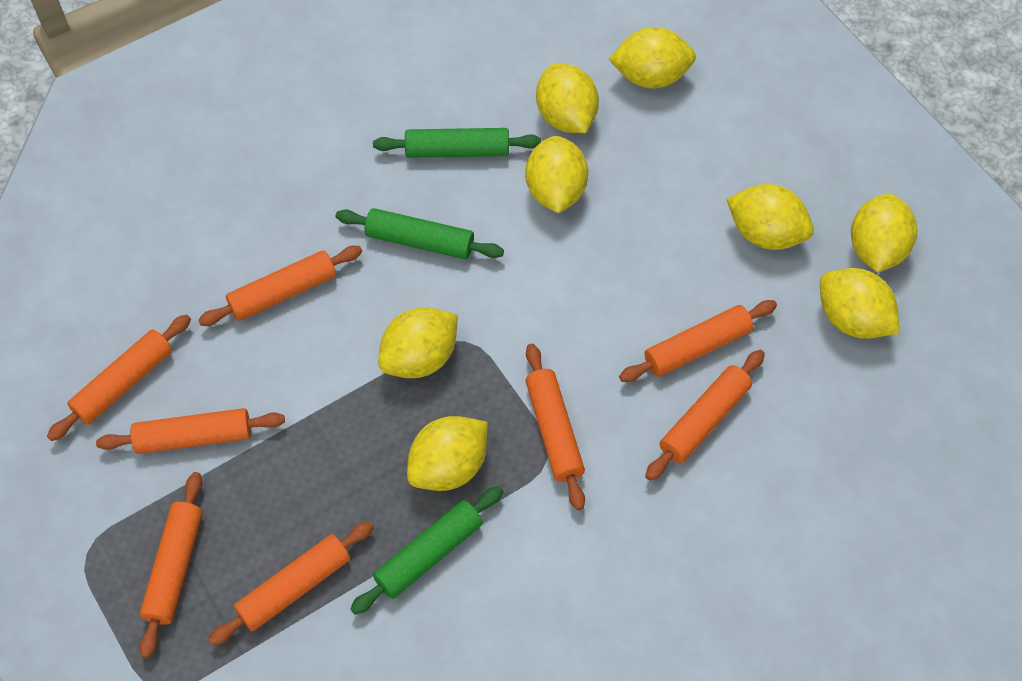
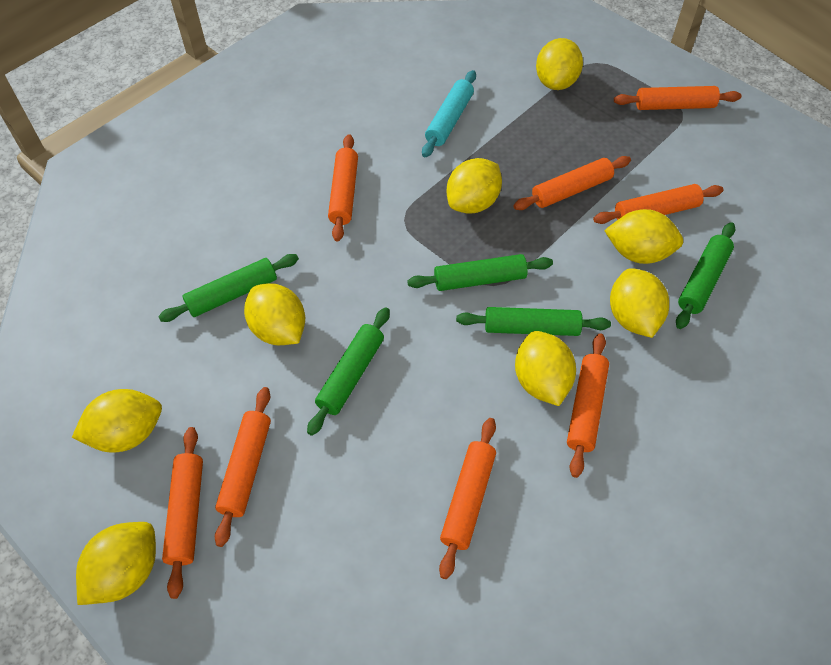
green rolling pin: 3 -> 5
turquoise rolling pin: 0 -> 1

